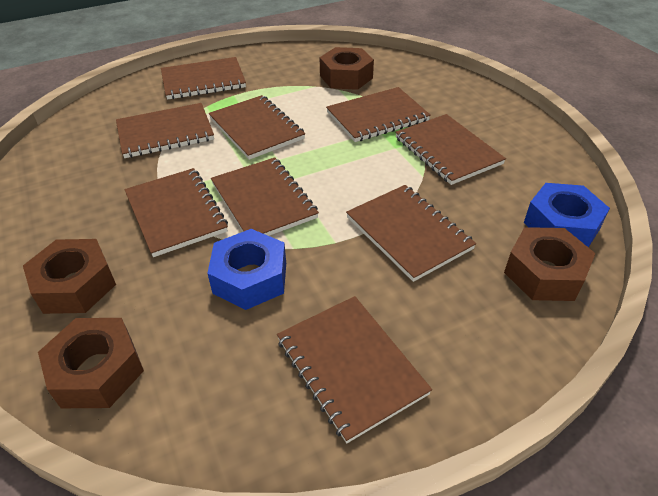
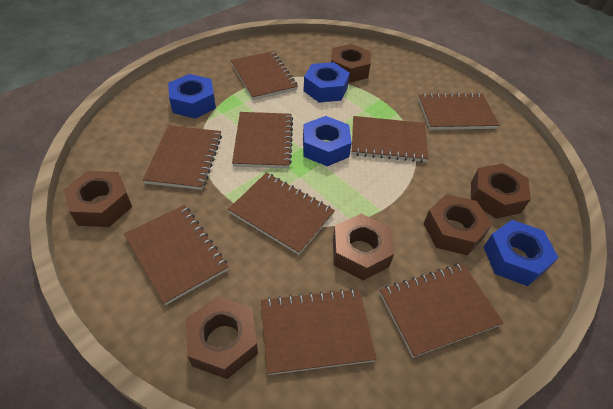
blue nut: 2 -> 4
brown nut: 4 -> 6

